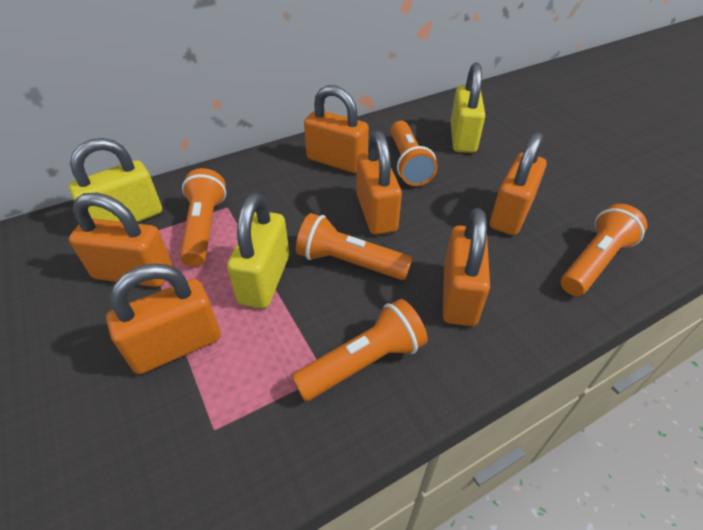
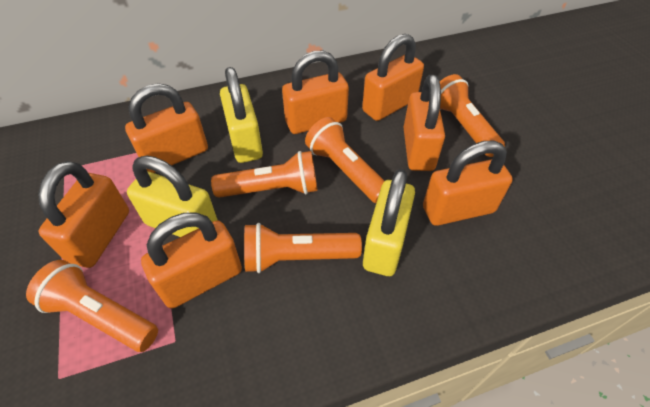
orange padlock: 6 -> 7

